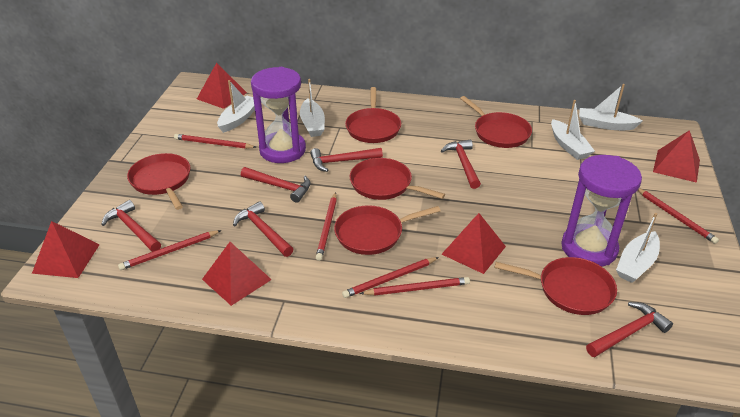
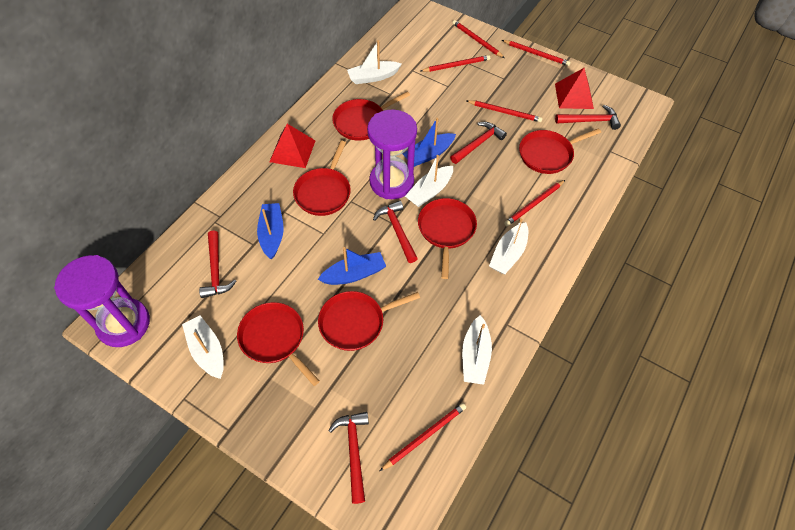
blue boat: 0 -> 3
red hammer: 6 -> 5
red pyramid: 5 -> 2

